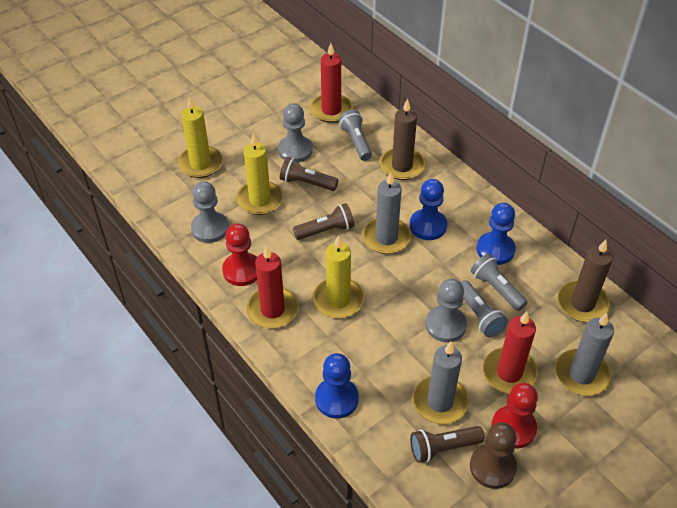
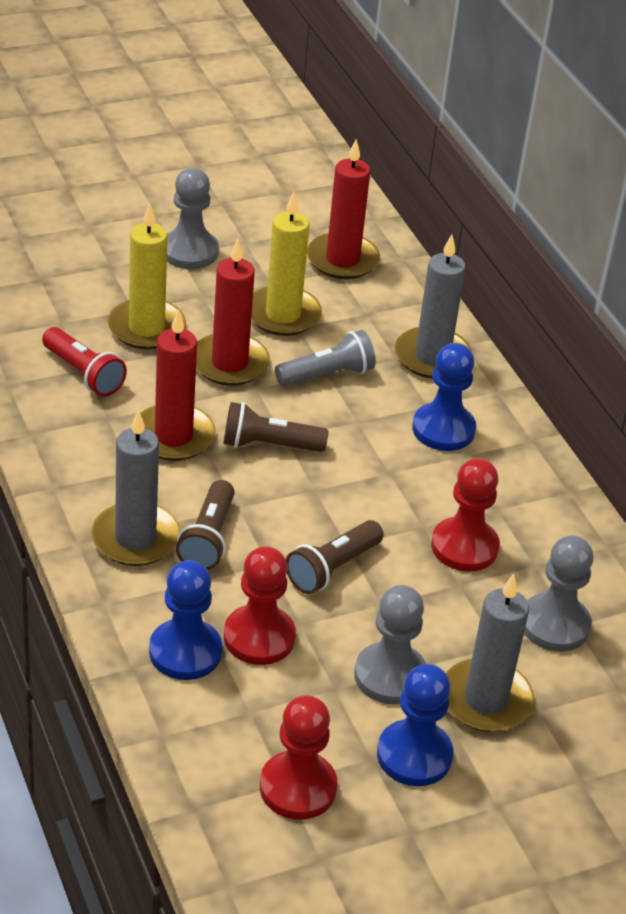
brown candle: 2 -> 0
brown pawn: 1 -> 0
grey flashlight: 3 -> 1
red flashlight: 0 -> 1
red pawn: 2 -> 3
yellow candle: 3 -> 2

